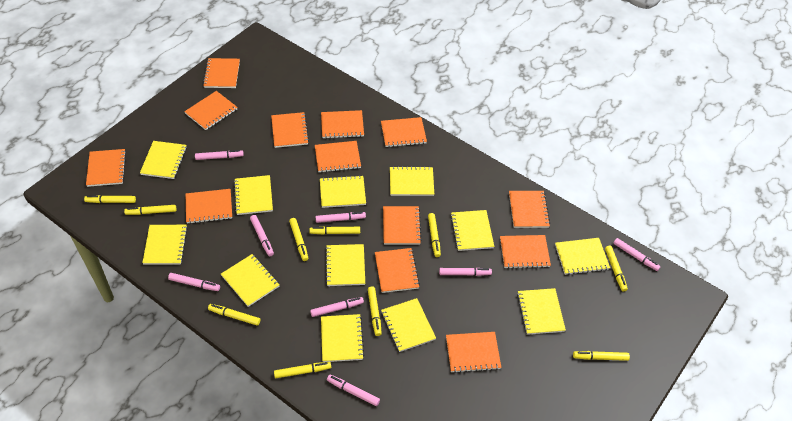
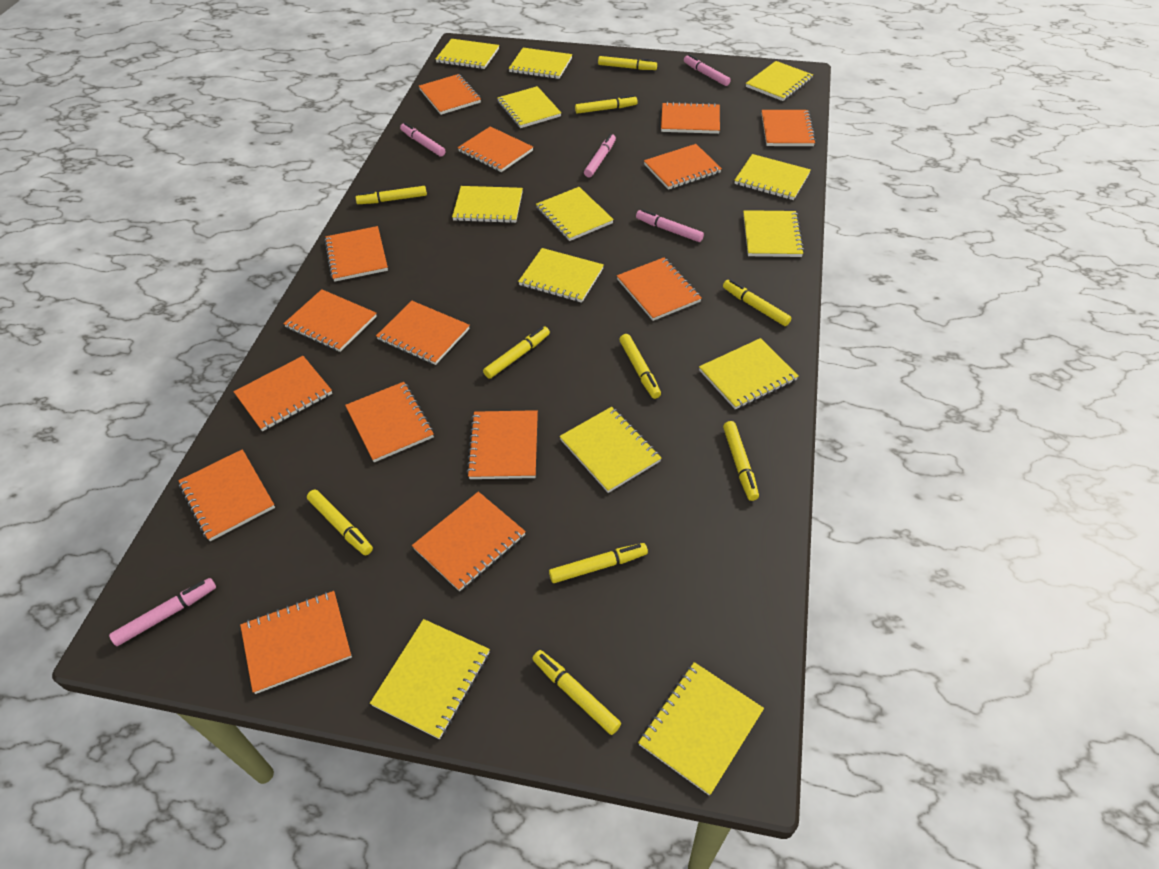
orange notebook: 13 -> 15
pink marker: 8 -> 5
yellow notebook: 12 -> 13

